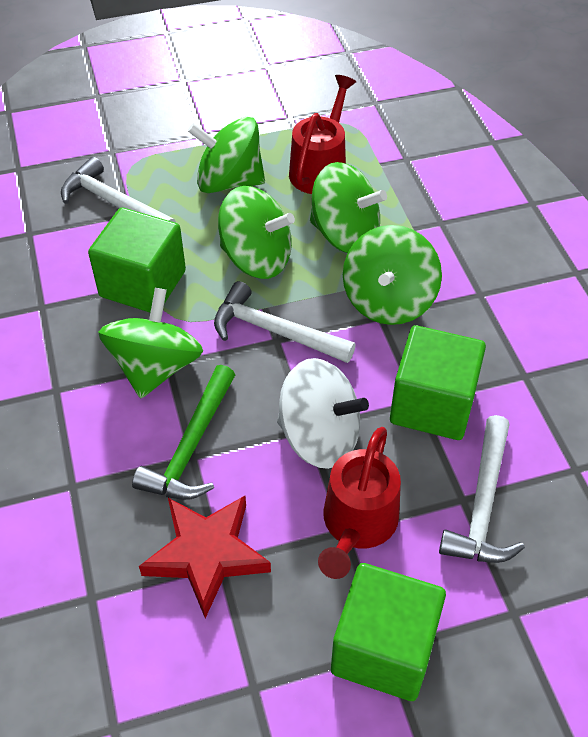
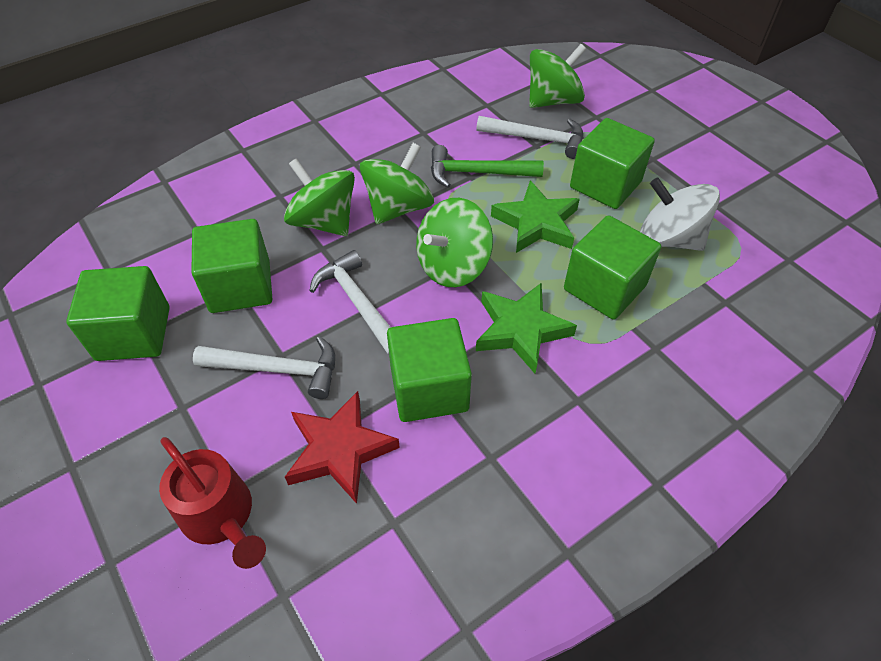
green cube: 3 -> 5
green spinning top: 5 -> 4
green star: 0 -> 2
red watering can: 2 -> 1

